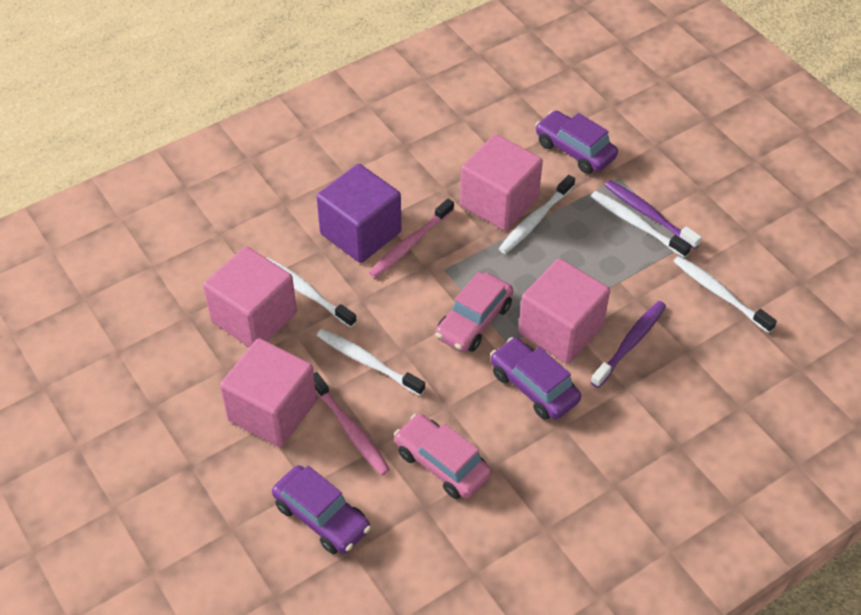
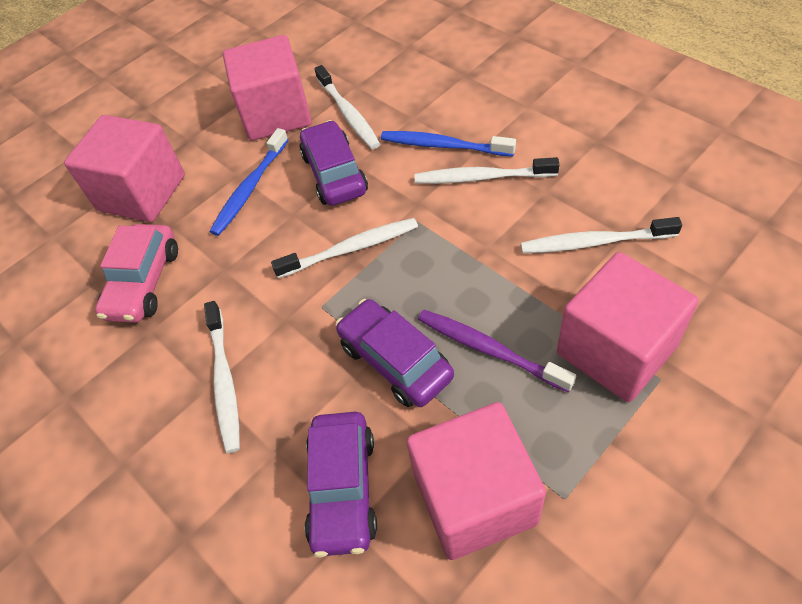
blue toothbrush: 0 -> 2
pink car: 2 -> 1
pink toothbrush: 2 -> 0
purple cube: 1 -> 0
purple toothbrush: 2 -> 1

